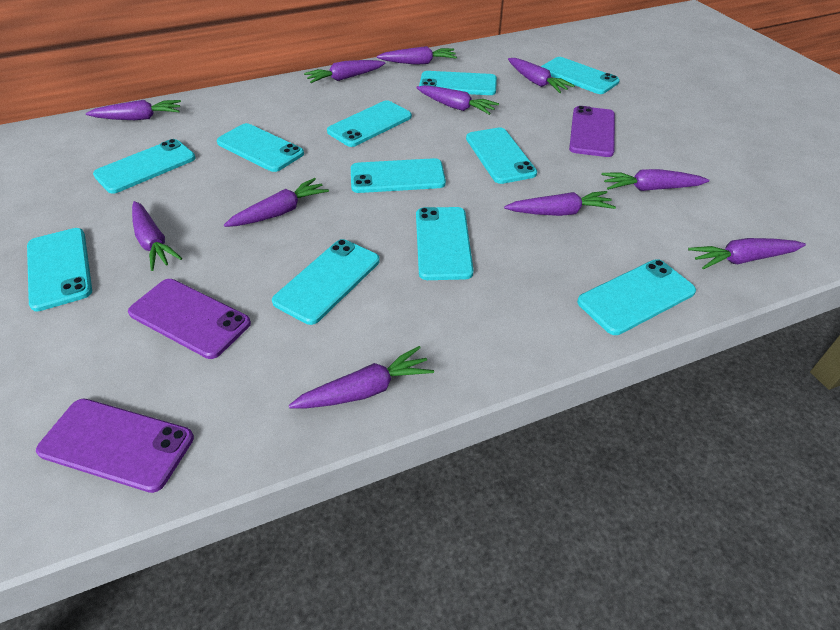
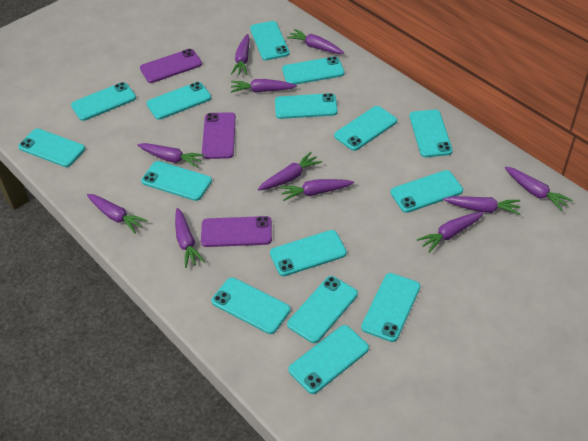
turquoise phone: 11 -> 15

